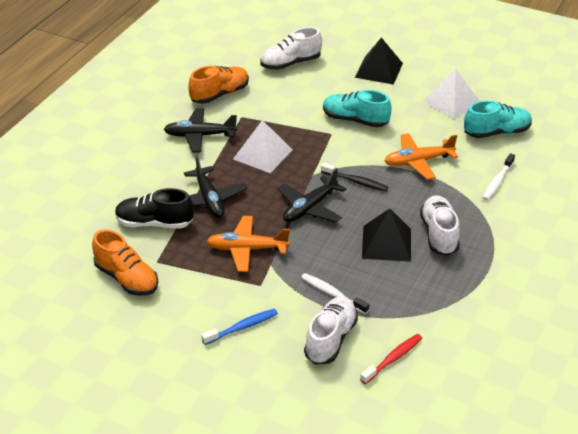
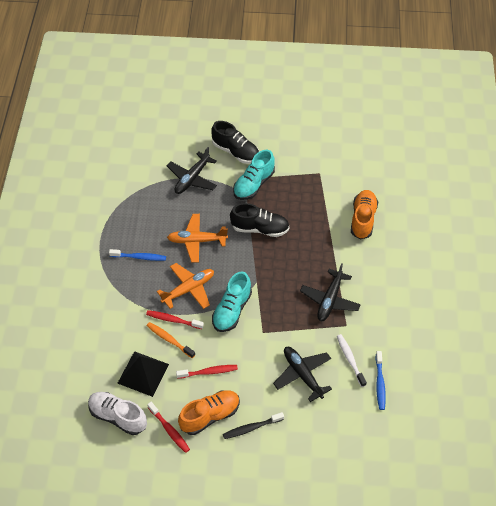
black pyramid: 2 -> 1
black shoe: 1 -> 2
blue toothbrush: 1 -> 2
orange toothbrush: 0 -> 1
red toothbrush: 1 -> 3
white pyramid: 2 -> 0
white shoe: 3 -> 1
white toothbrush: 2 -> 1

